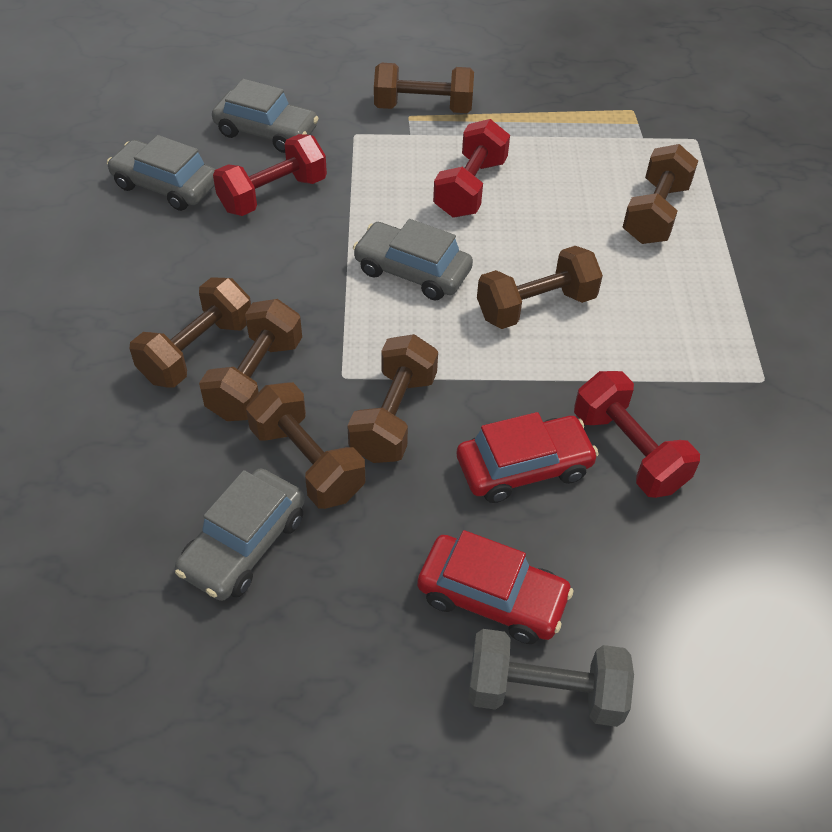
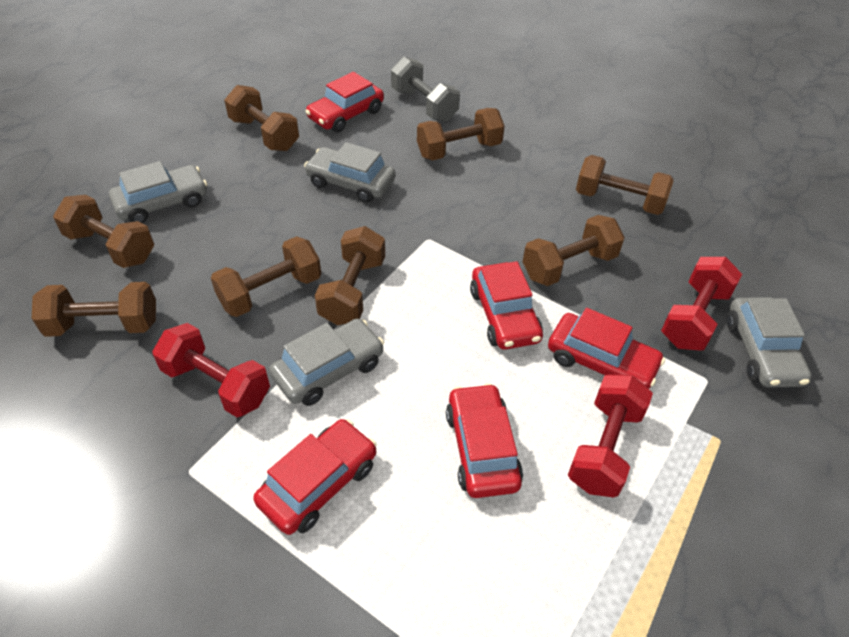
brown dumbbell: 7 -> 8
red car: 2 -> 5

